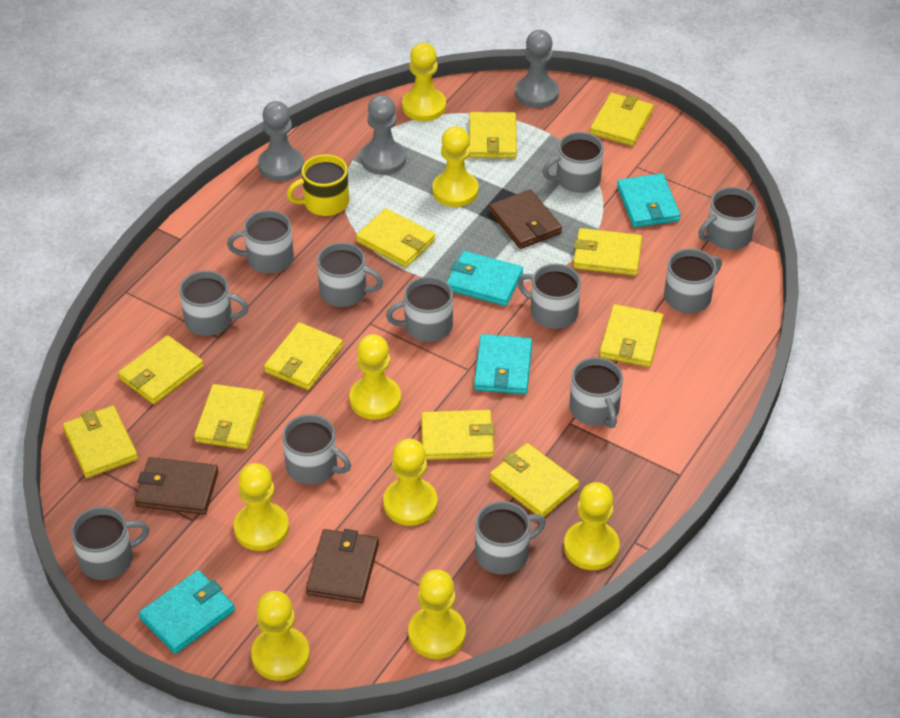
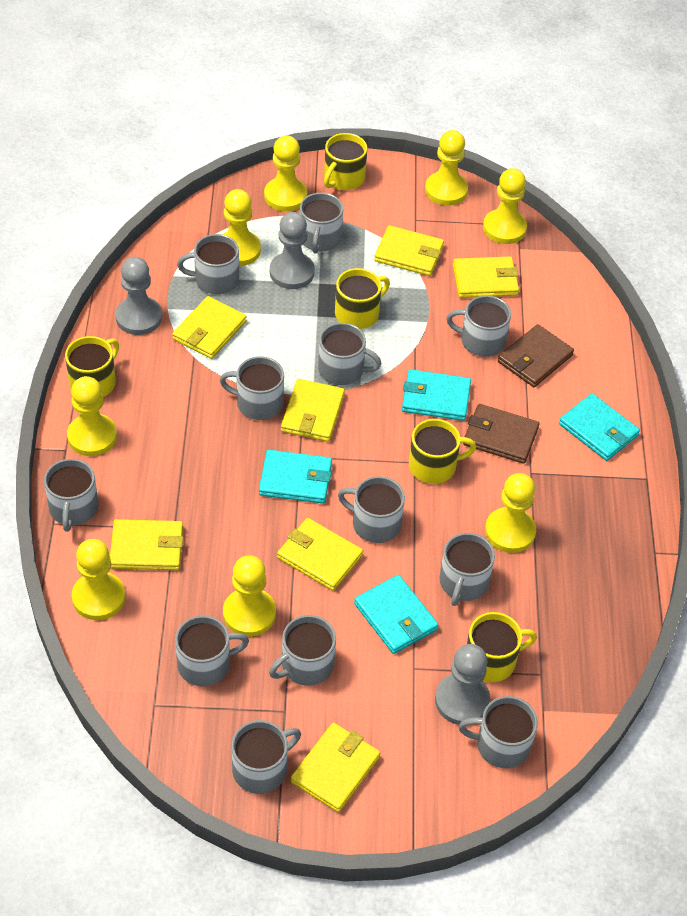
brown wallet: 3 -> 2
yellow mug: 1 -> 5
yellow wallet: 11 -> 7

